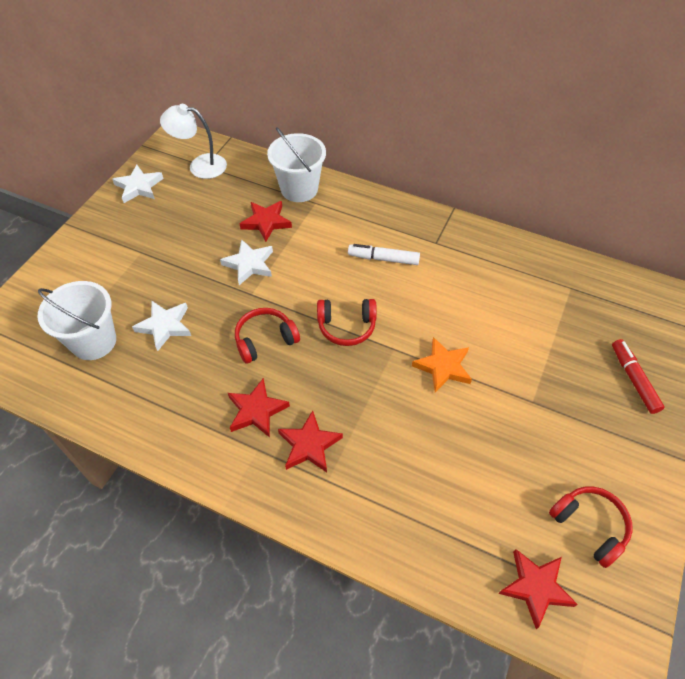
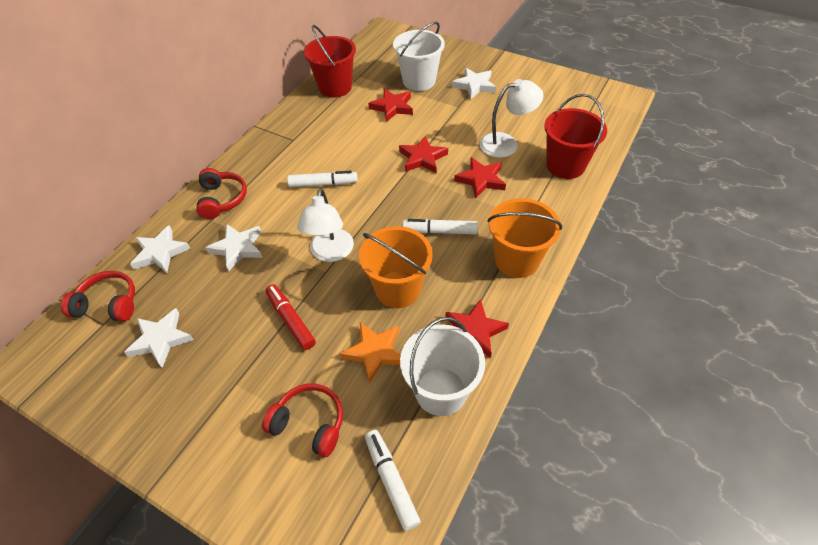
orange bucket: 0 -> 2
red bucket: 0 -> 2
white lamp: 1 -> 2
white marker: 1 -> 3
white star: 3 -> 4

